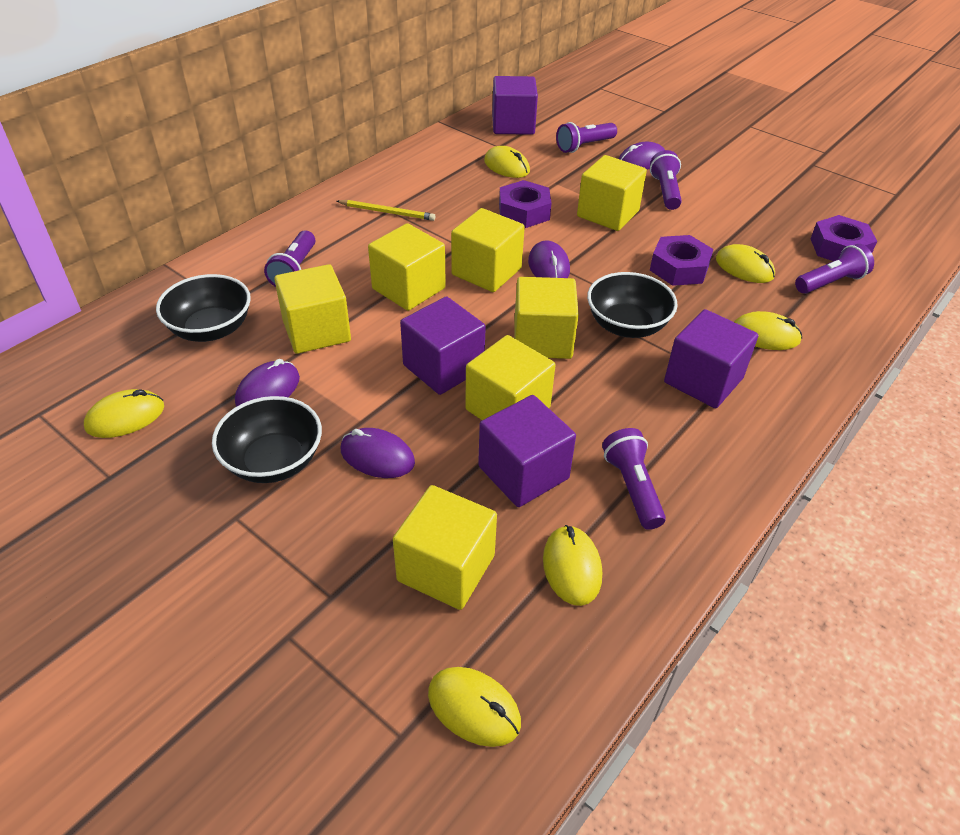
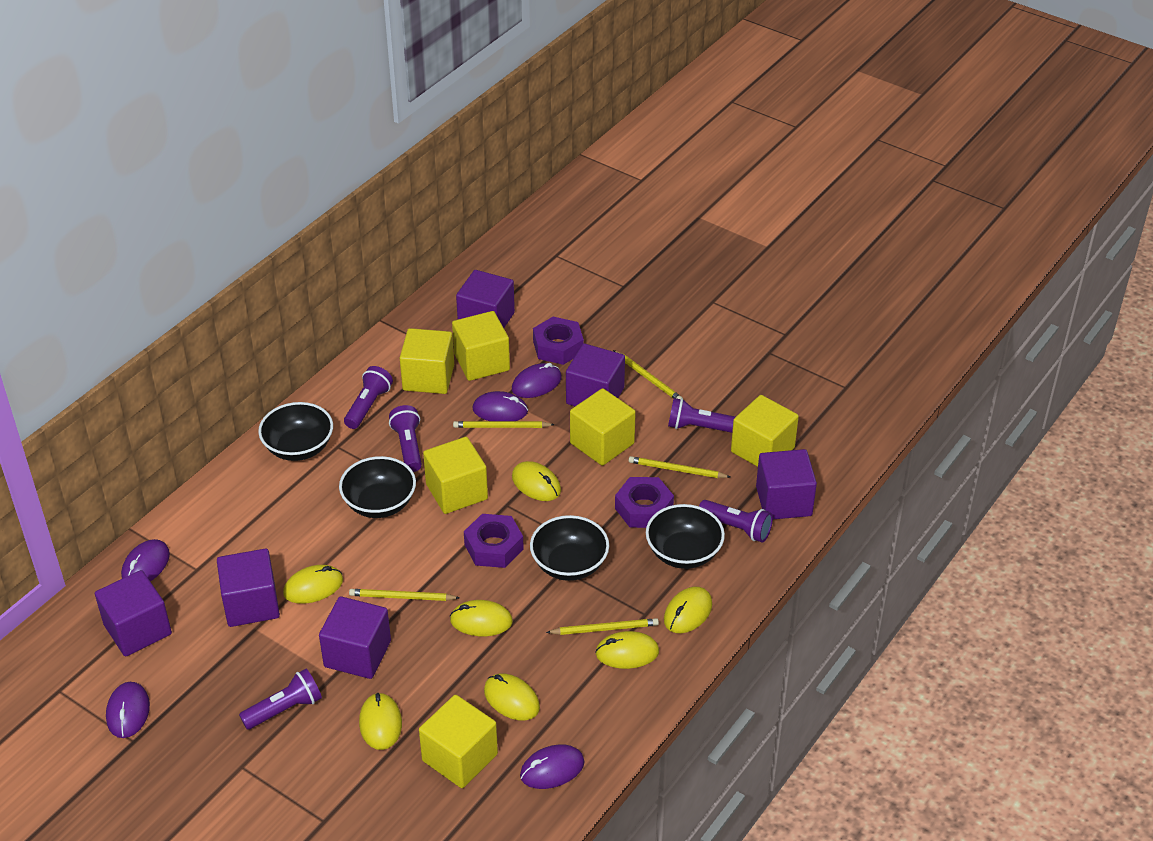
black bowl: 3 -> 4
purple cube: 4 -> 6
purple mouse: 4 -> 5
yellow cube: 7 -> 6
yellow mouse: 6 -> 7
yellow pencil: 1 -> 5

